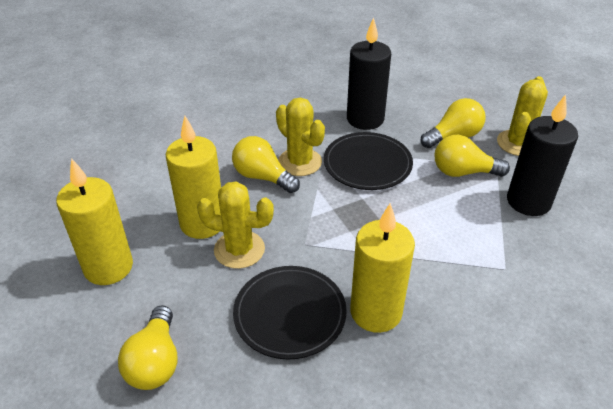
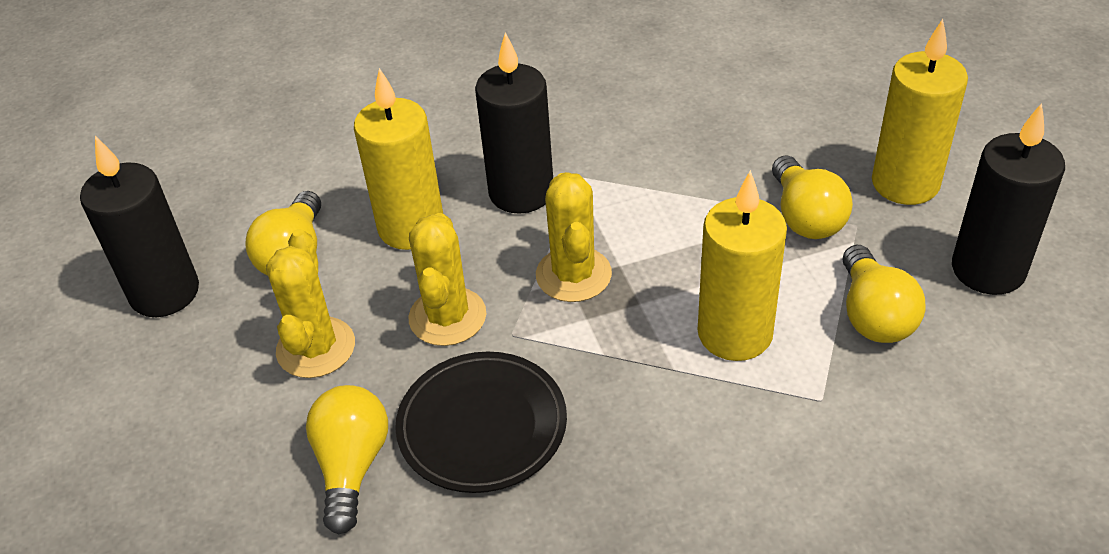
black candle: 2 -> 3
black plate: 2 -> 1

